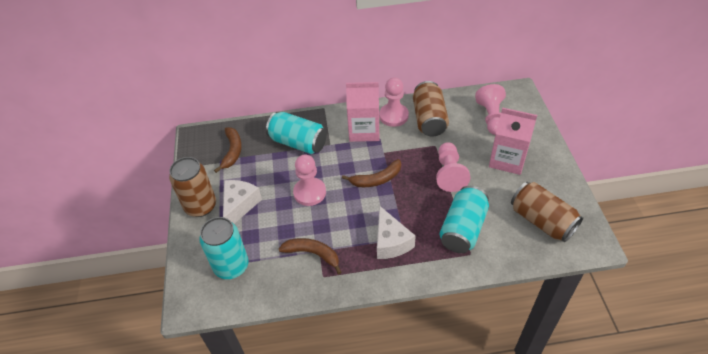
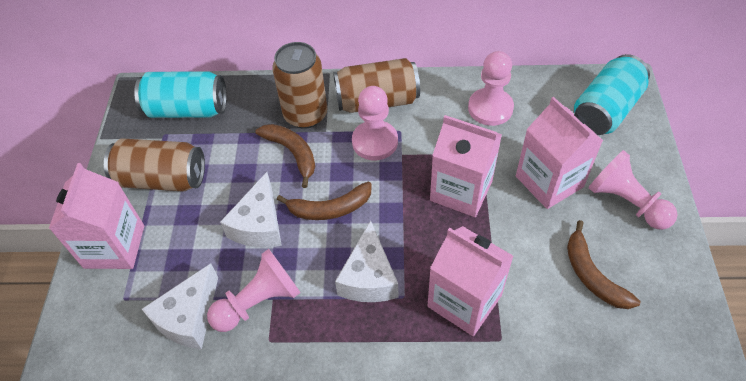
pink carton: 2 -> 4
turquoise can: 3 -> 2
white cheese: 2 -> 3

